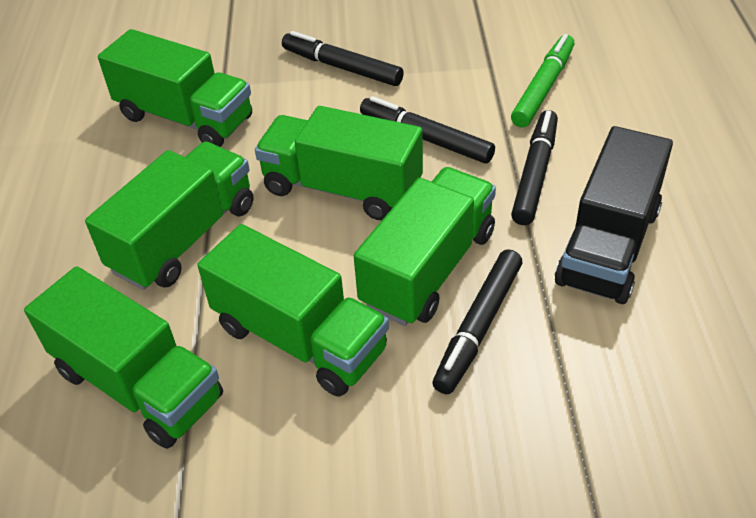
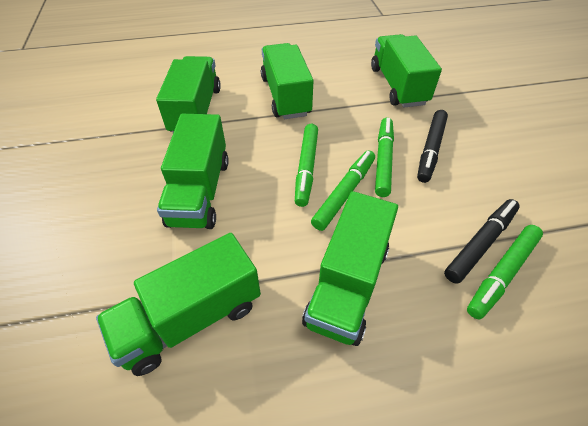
black marker: 4 -> 2
black truck: 1 -> 0
green marker: 1 -> 4

